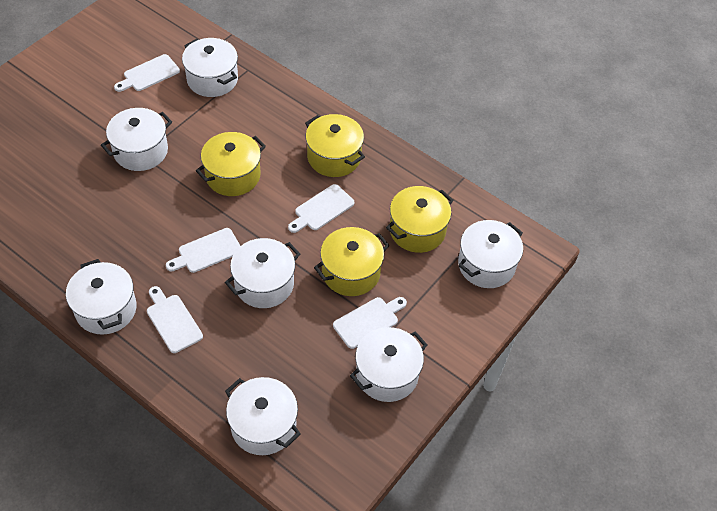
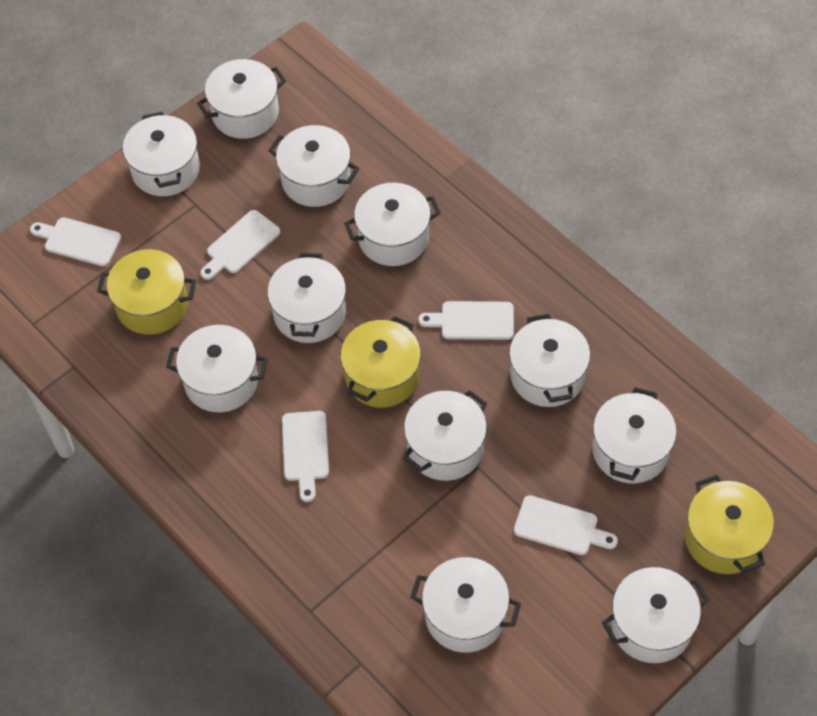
white pot: 7 -> 11
yellow pot: 4 -> 3

